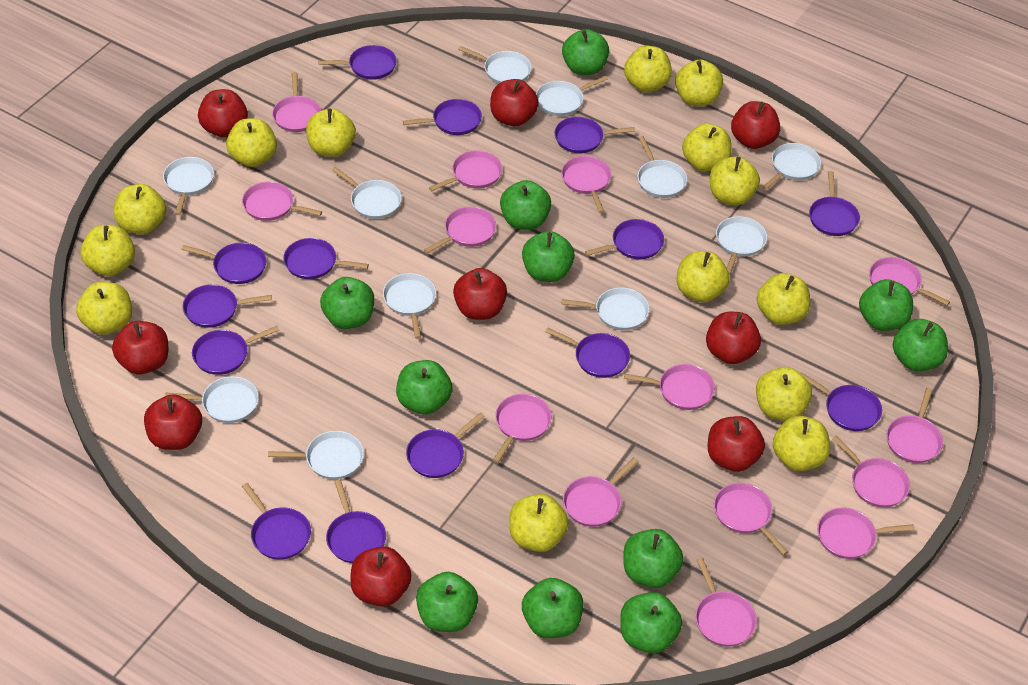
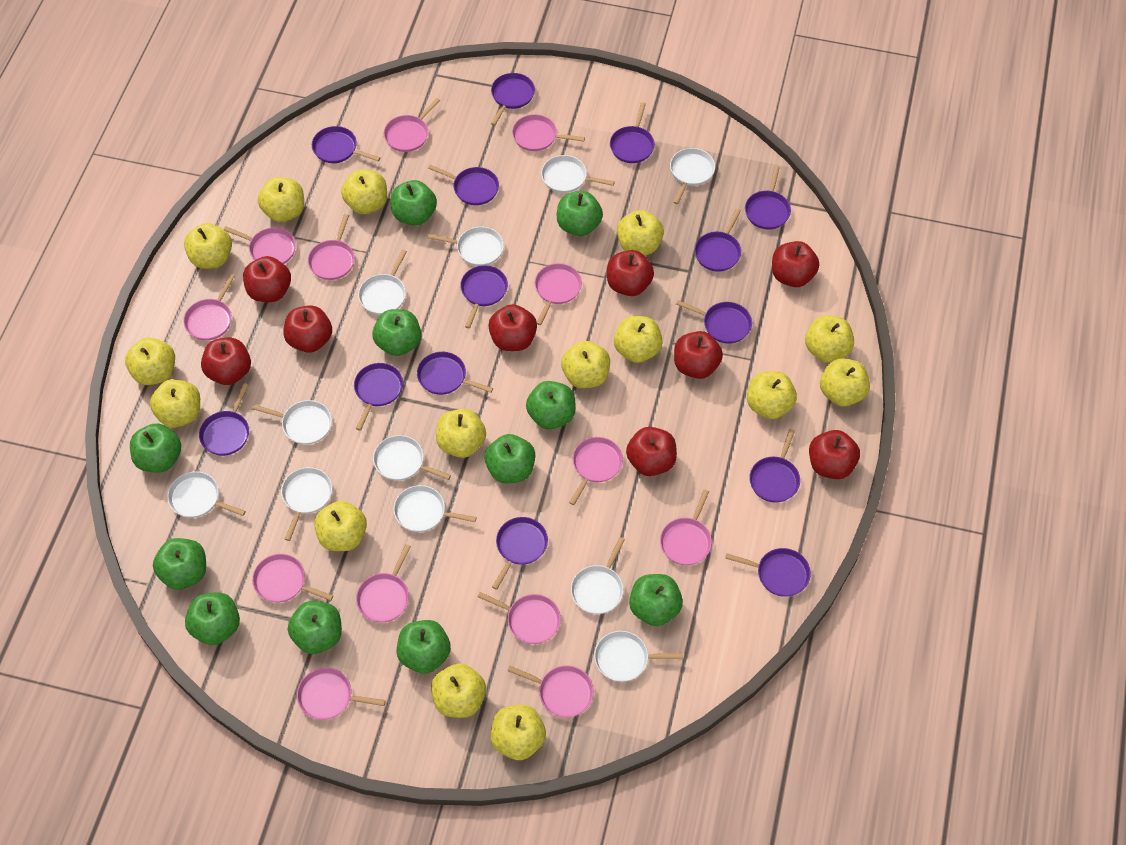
pink pan: 14 -> 13
yellow apple: 14 -> 15

